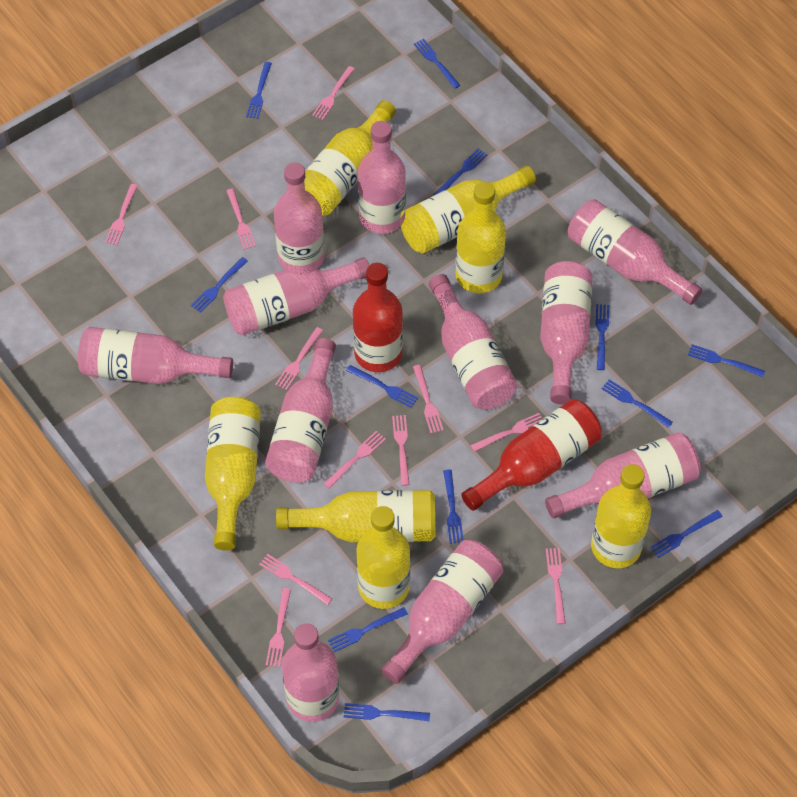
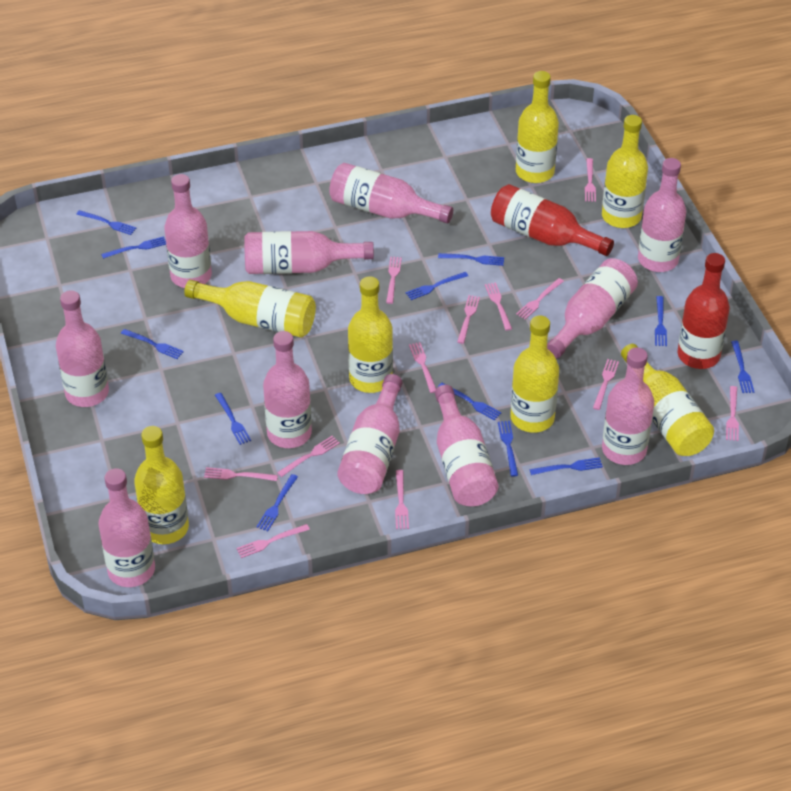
pink fork: 11 -> 12

